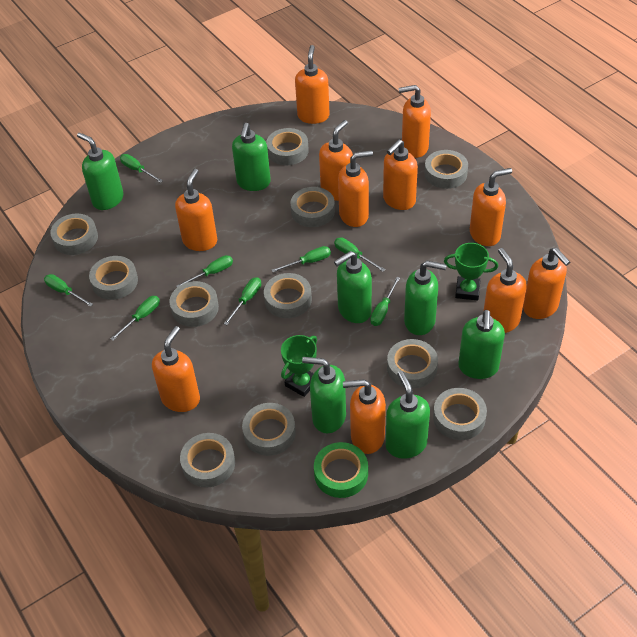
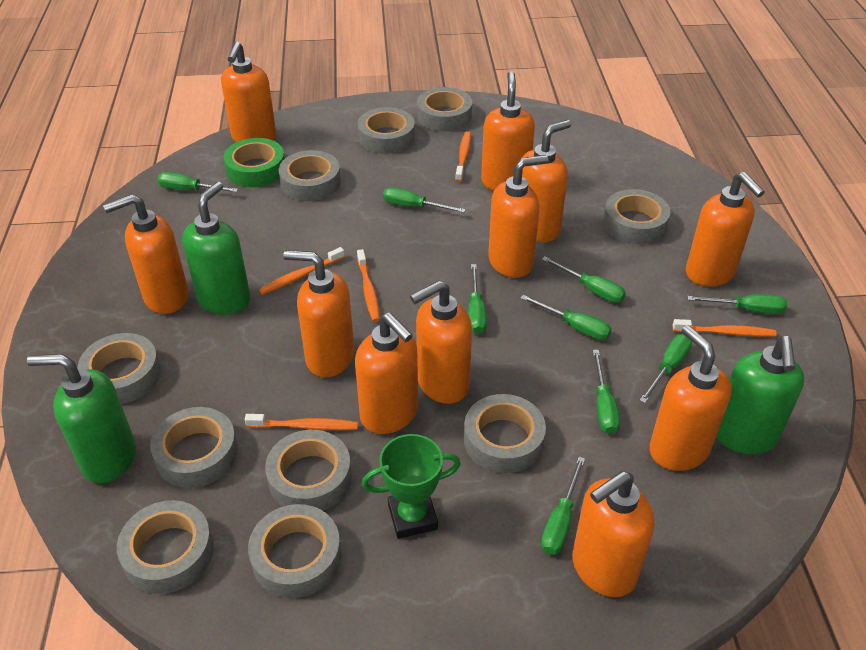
green screwdriver: 8 -> 9
green soap dispenser: 7 -> 3
green trophy: 2 -> 1
grey tape: 11 -> 10
orange toothbrush: 0 -> 5

